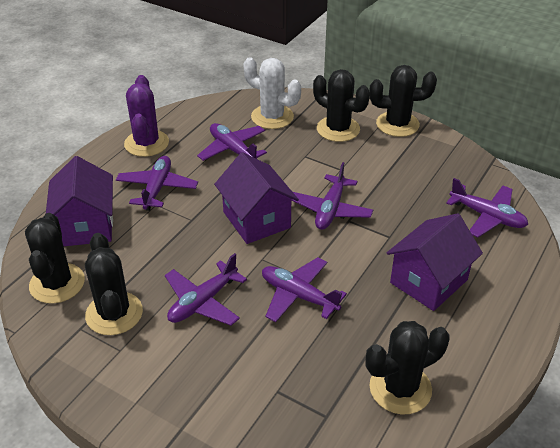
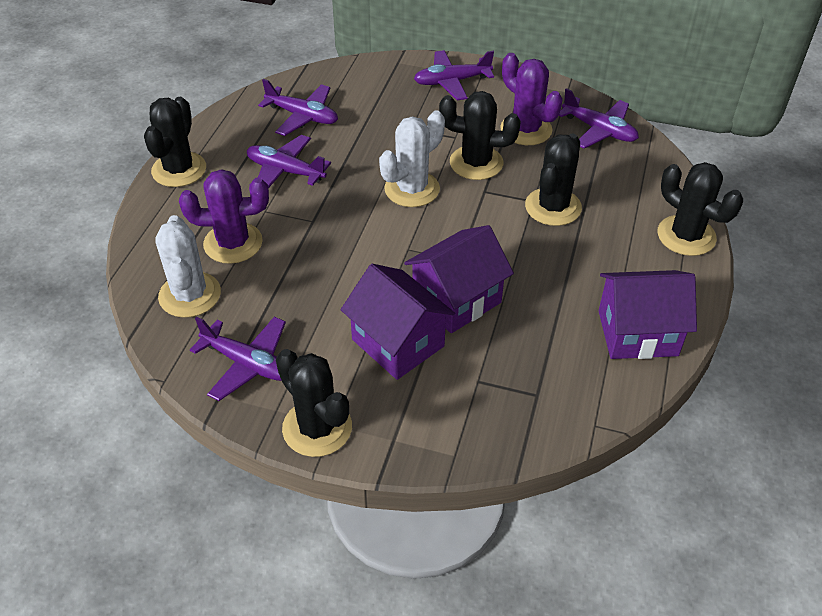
purple cactus: 1 -> 2
purple plane: 6 -> 5
white cactus: 1 -> 2

